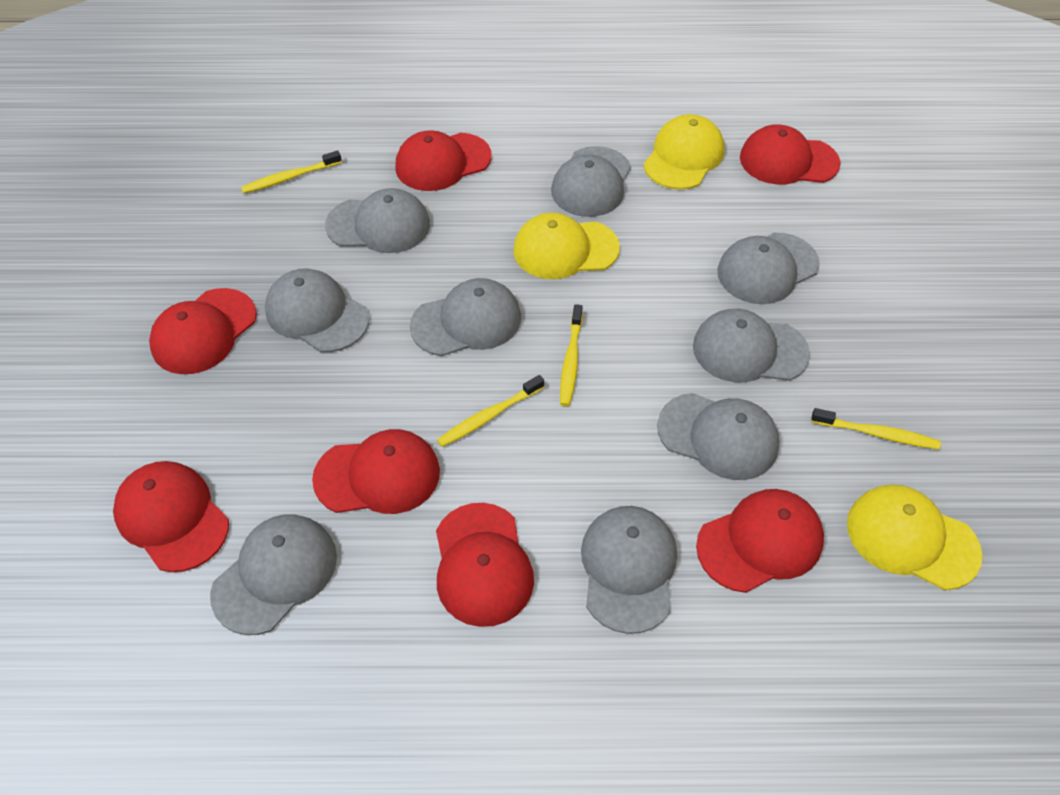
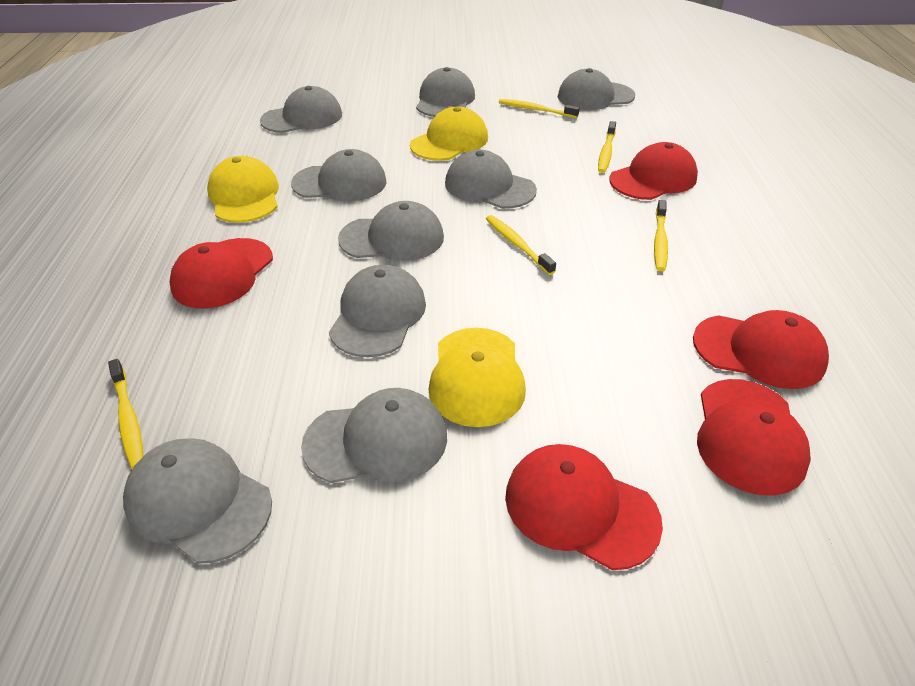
red cap: 7 -> 5
yellow toothbrush: 4 -> 5

